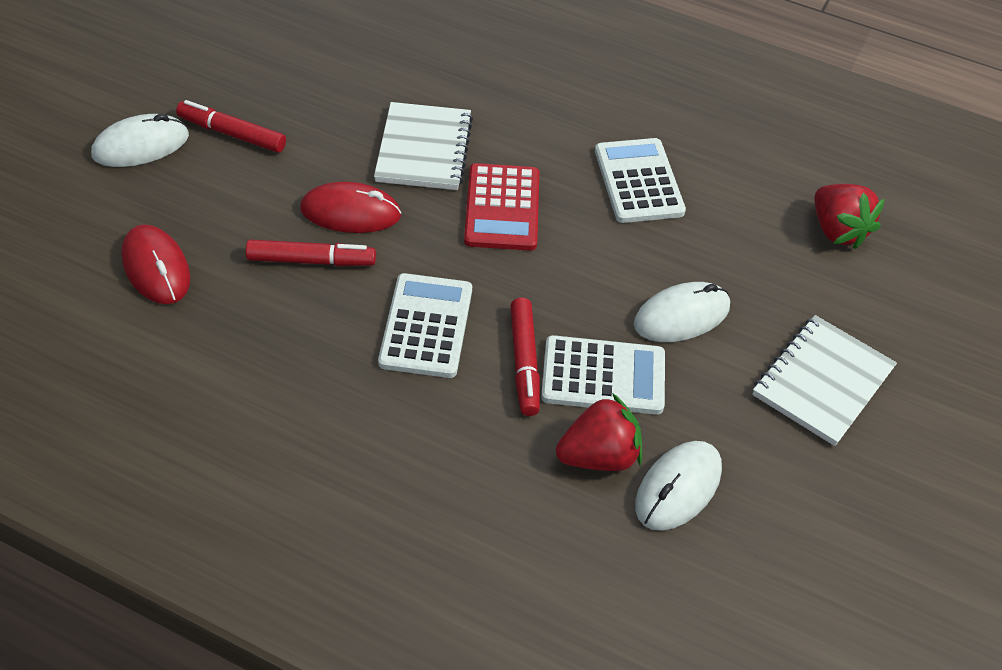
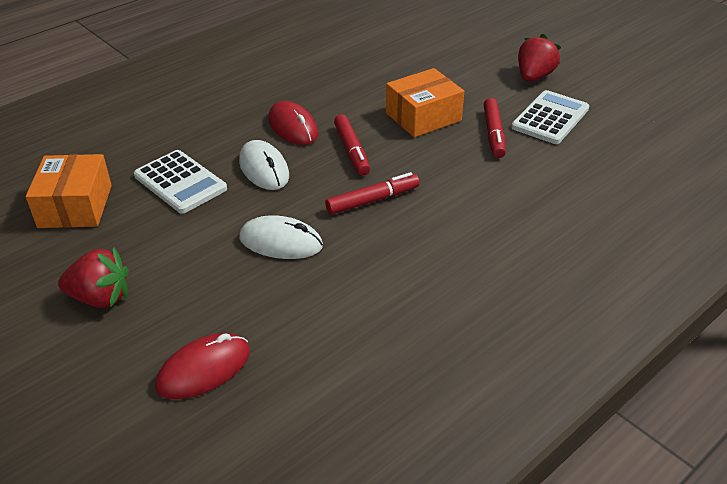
orange box: 0 -> 2
red calculator: 1 -> 0
white calculator: 3 -> 2
white mouse: 3 -> 2
white notebook: 2 -> 0

